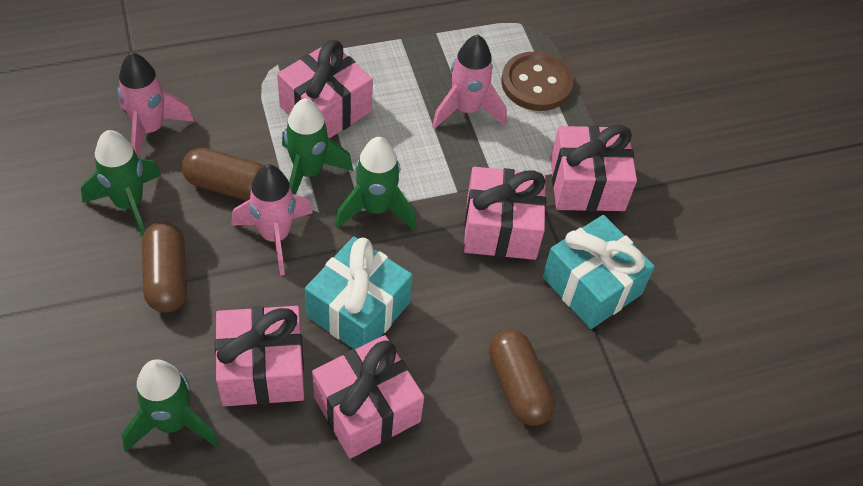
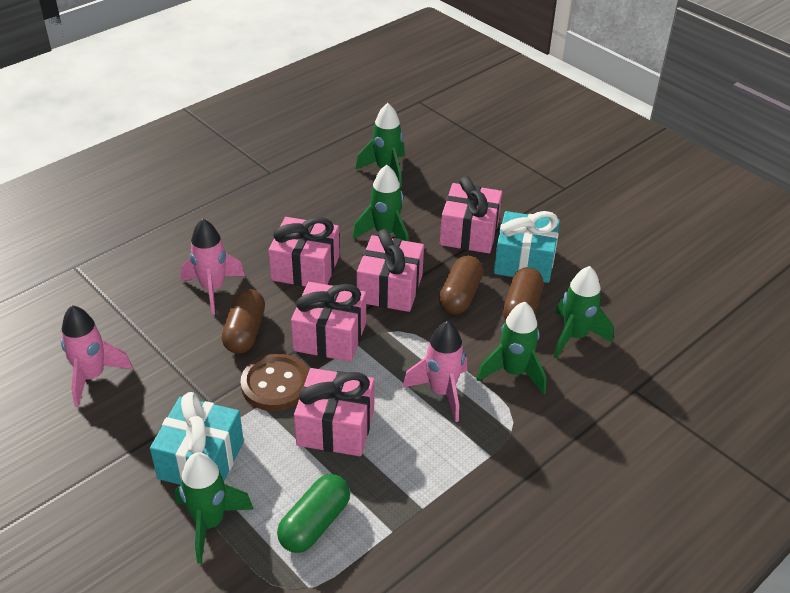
green capsule: 0 -> 1
green rocket: 4 -> 5

